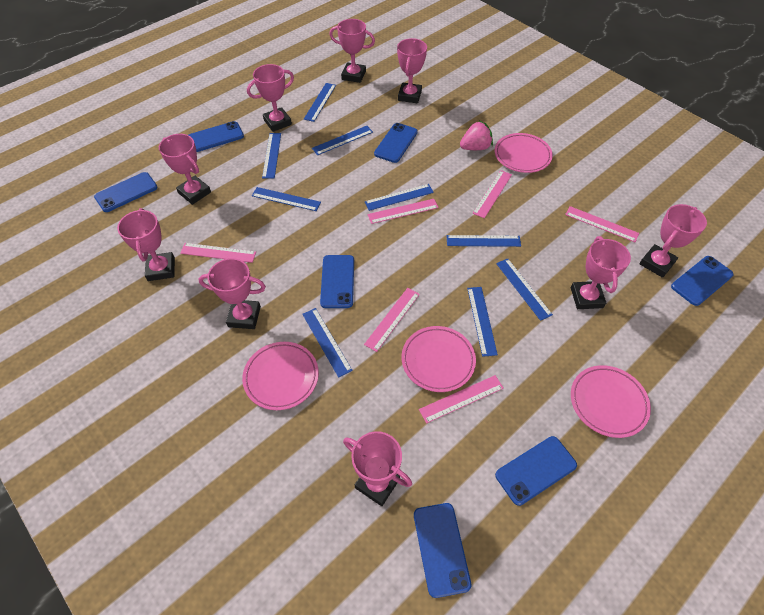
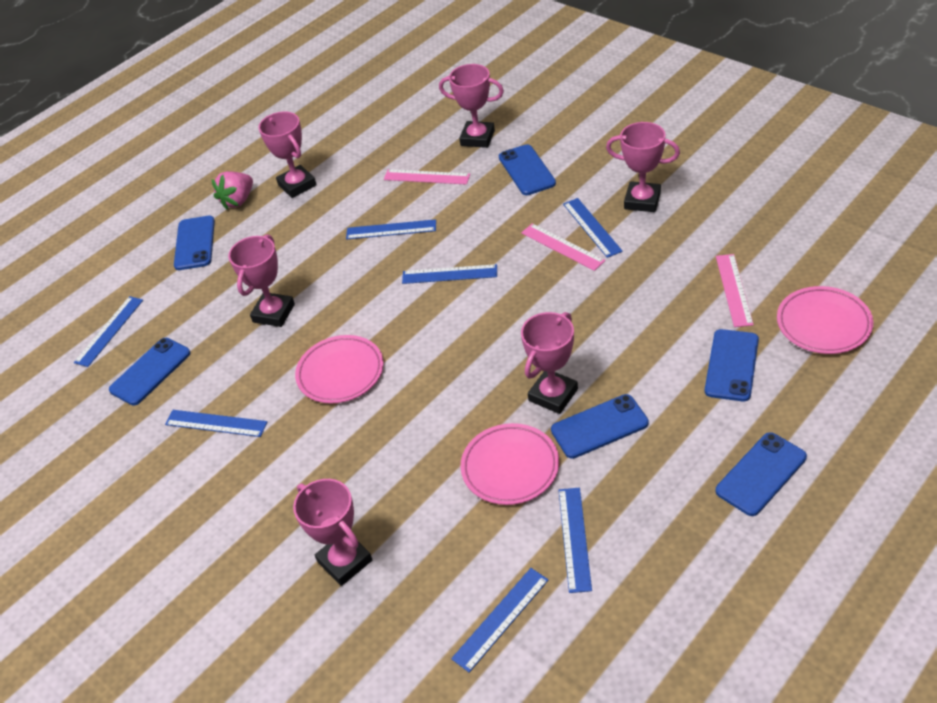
blue phone: 7 -> 6
blue ruler: 9 -> 7
pink plate: 4 -> 3
pink ruler: 6 -> 3
pink trophy: 9 -> 6

